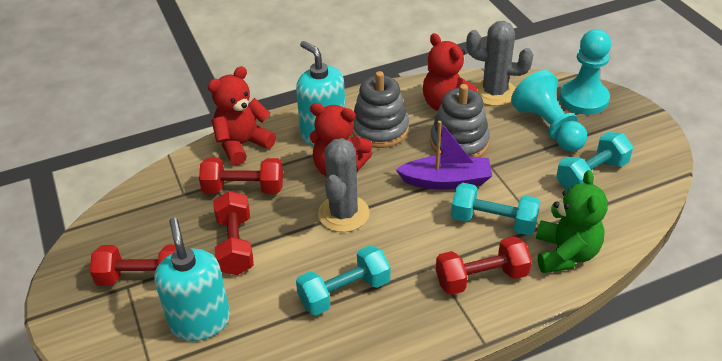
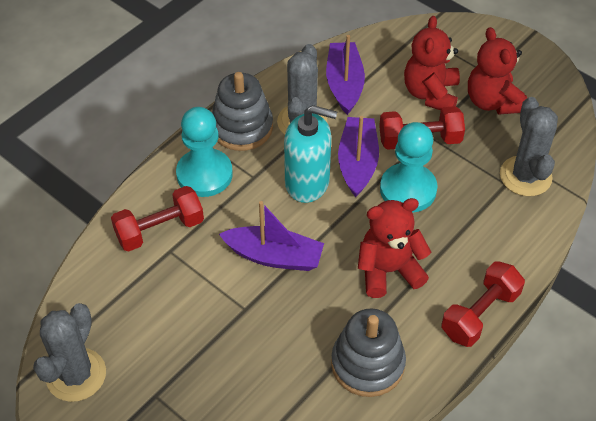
green teddy bear: 1 -> 0
grey cactus: 2 -> 3
purple boat: 1 -> 3
red dumbbell: 4 -> 3
turquoise dumbbell: 3 -> 0
turquoise soap dispenser: 2 -> 1

